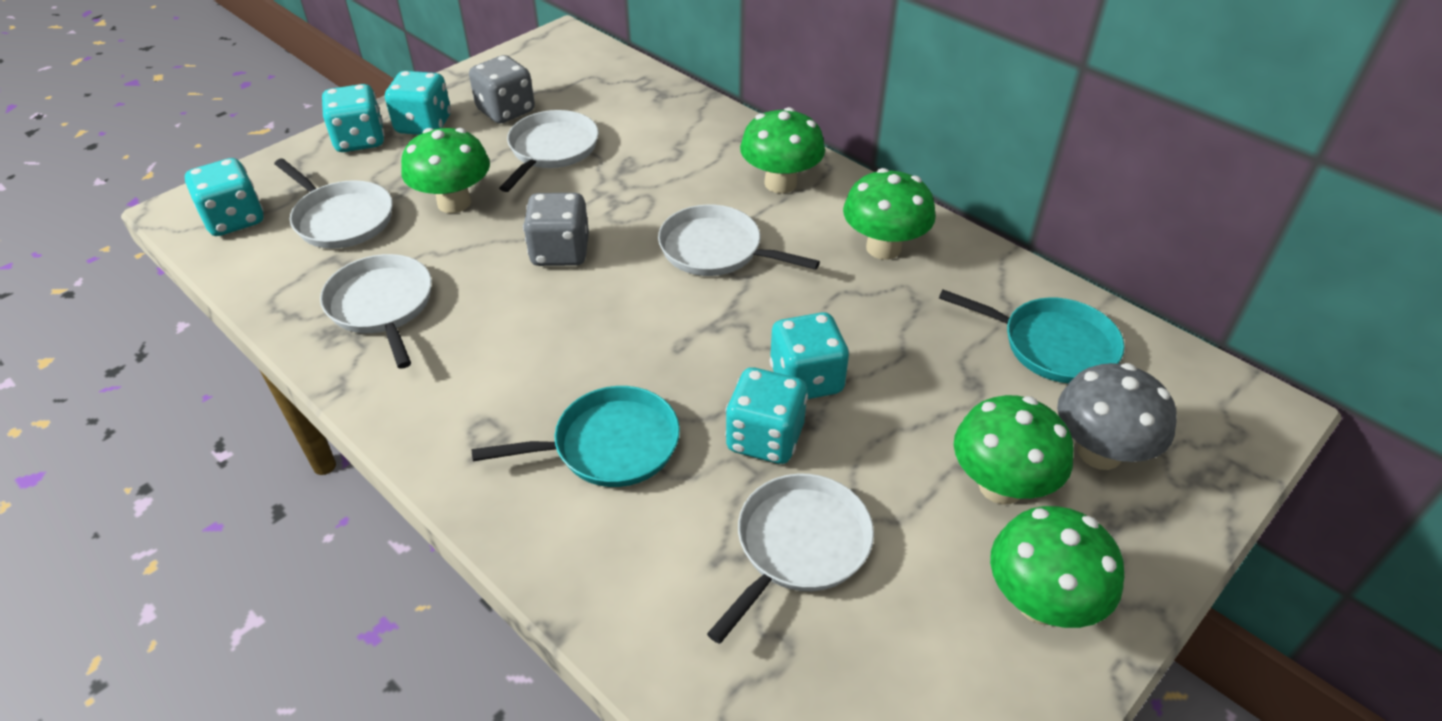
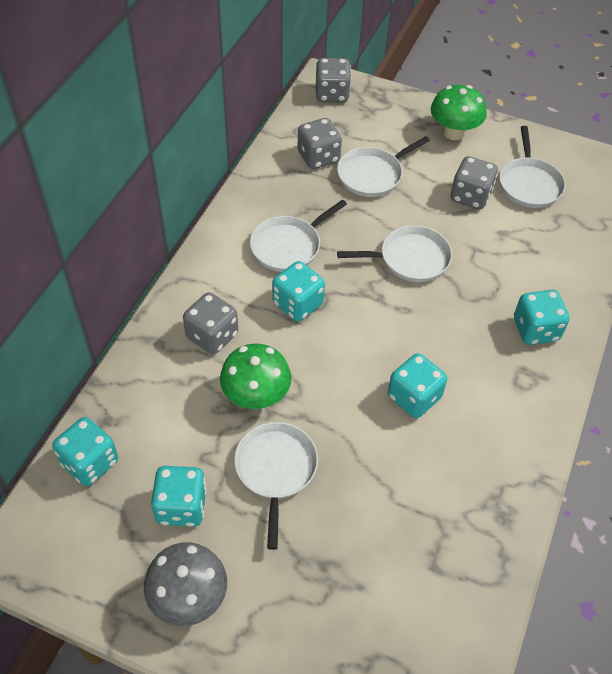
green mushroom: 5 -> 2
grey dice: 2 -> 4
turquoise pan: 2 -> 0

